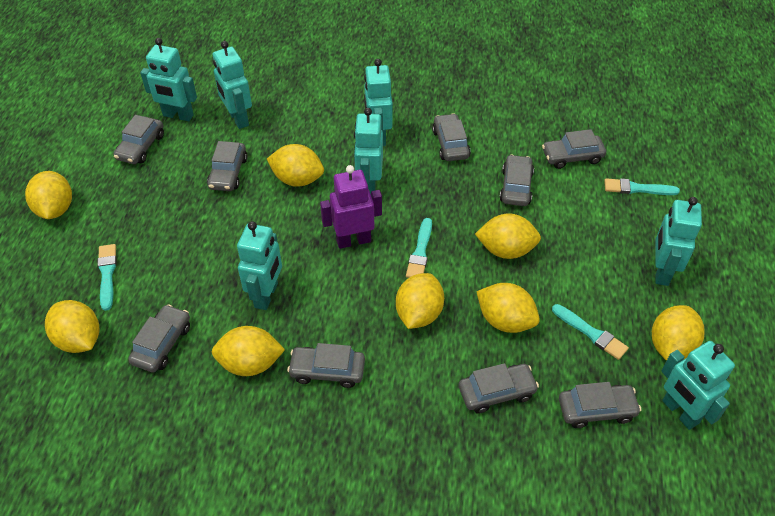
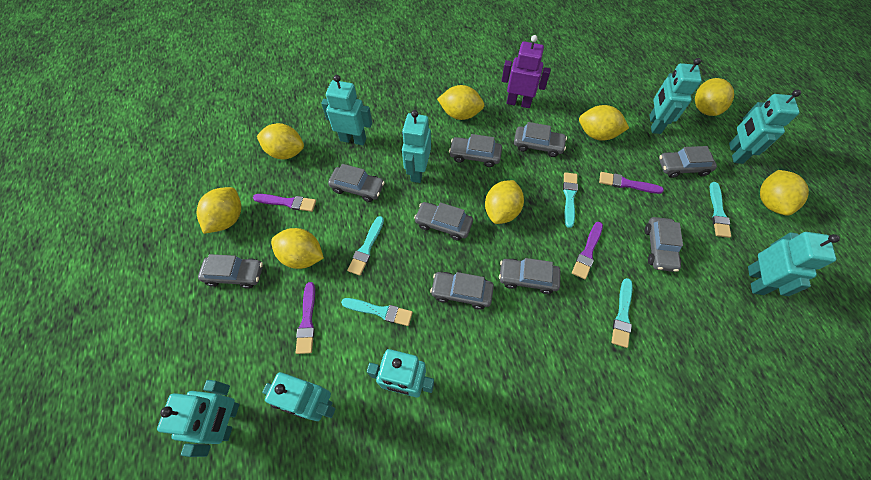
purple brush: 0 -> 4
turquoise brush: 4 -> 5
turquoise robot: 7 -> 8

